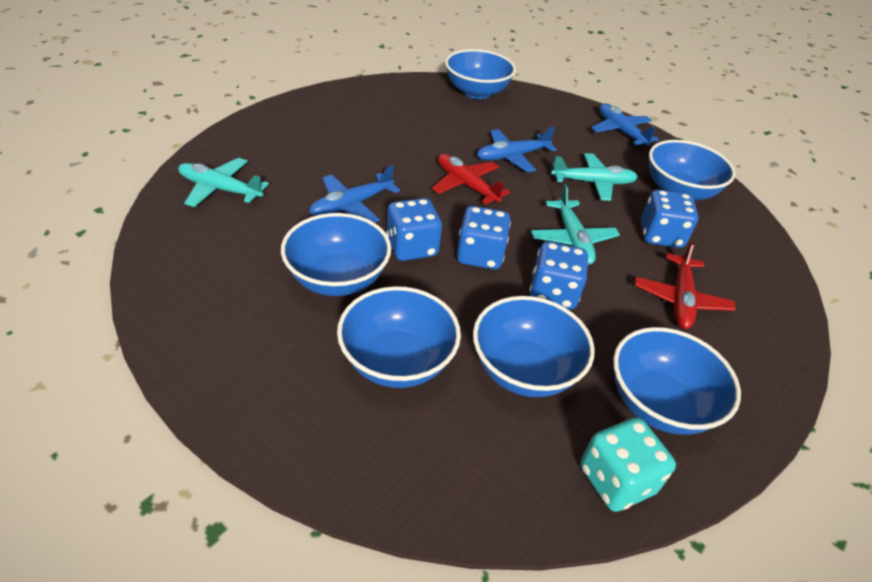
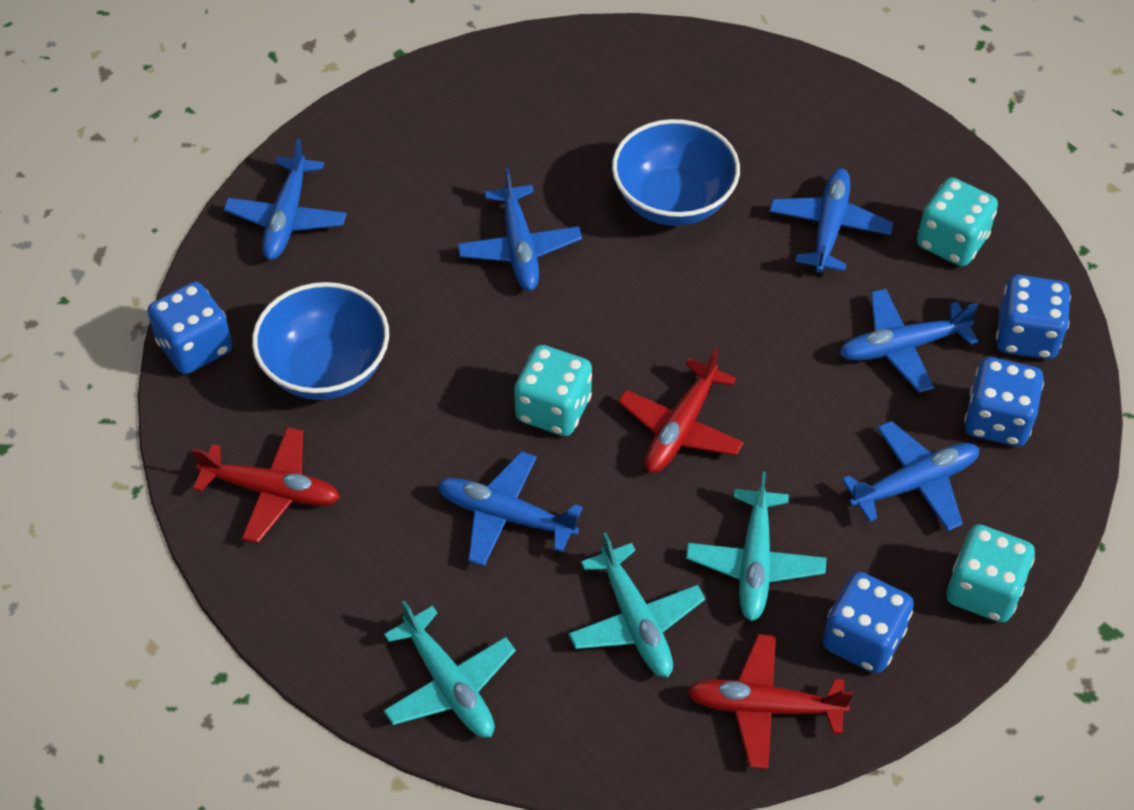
blue bowl: 6 -> 2
blue plane: 3 -> 6
red plane: 2 -> 3
turquoise dice: 1 -> 3

